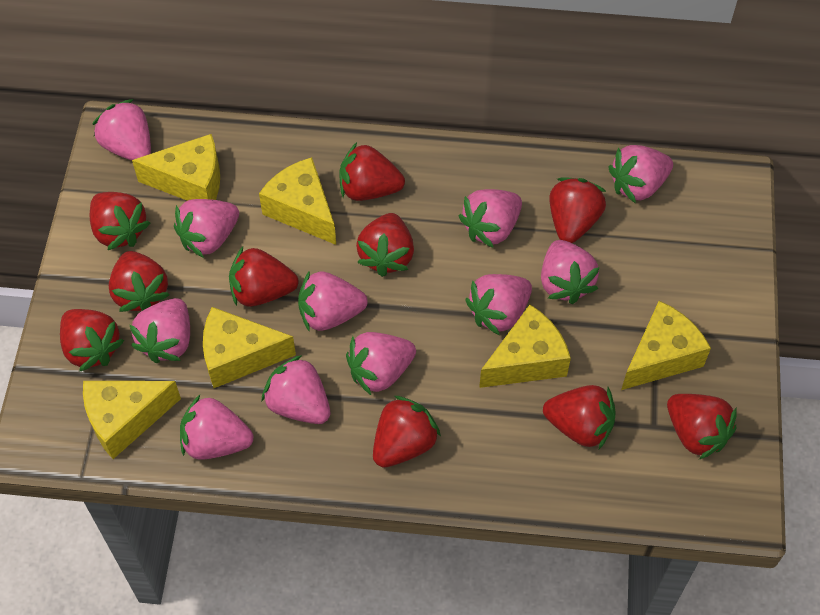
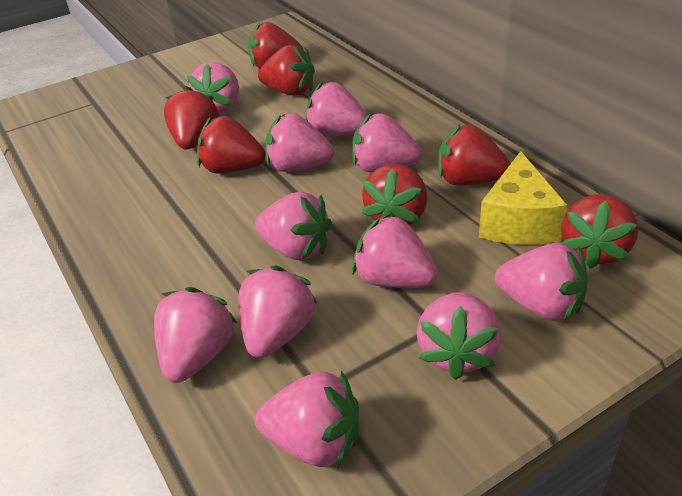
red strawberry: 10 -> 7
yellow cheese: 6 -> 1

